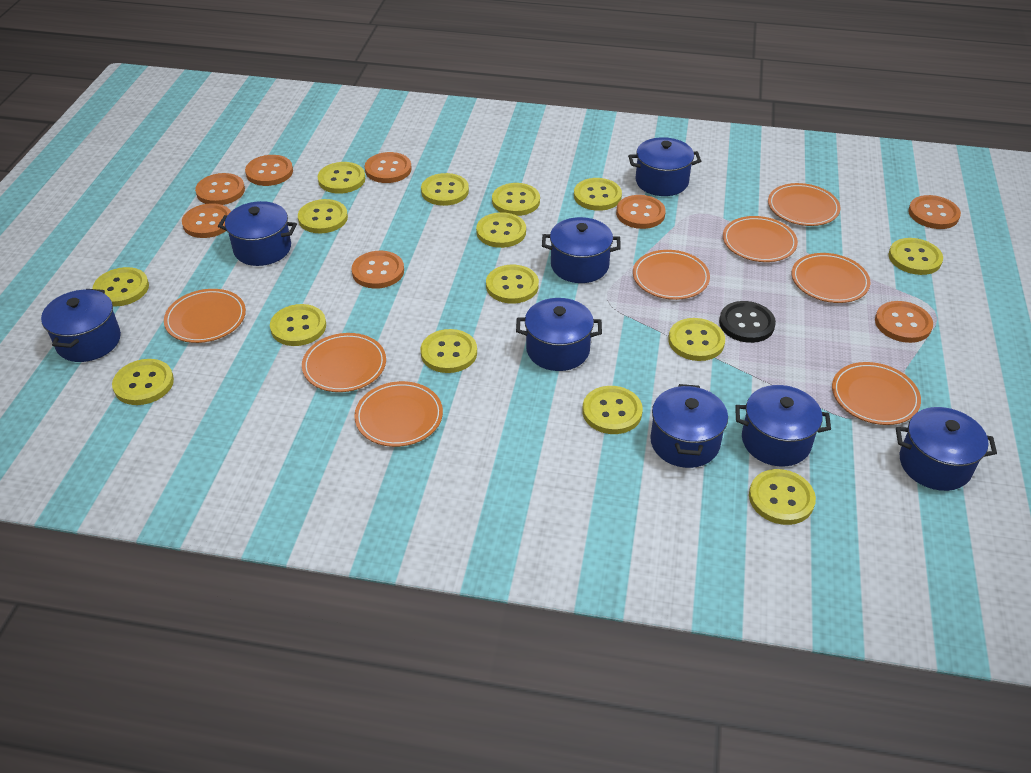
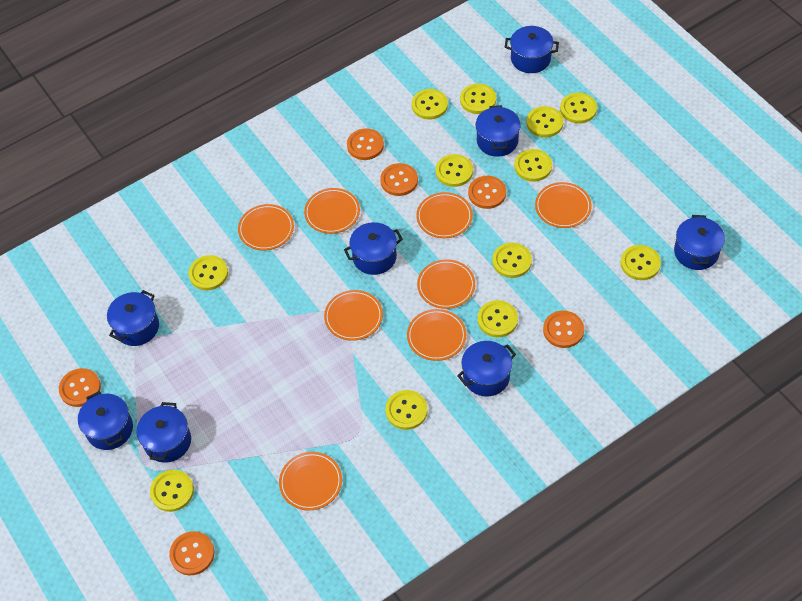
black button: 1 -> 0
orange button: 8 -> 6
yellow button: 15 -> 12

